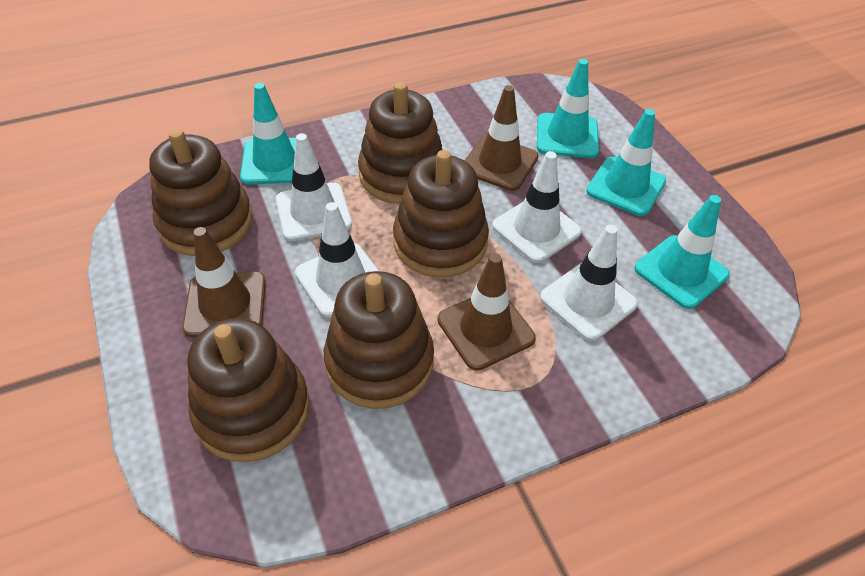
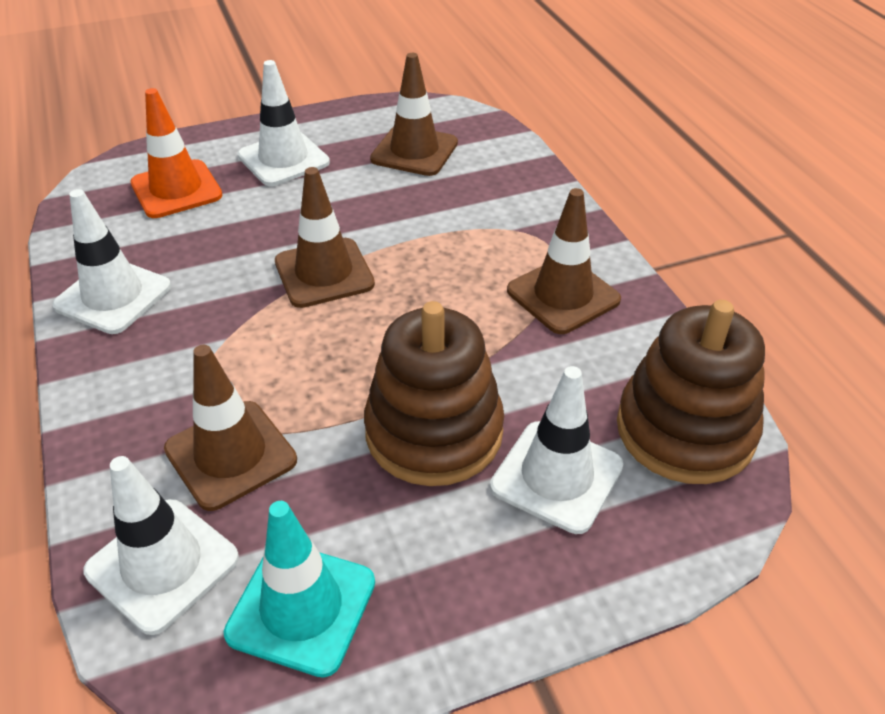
brown stacking toy: 5 -> 2
brown traffic cone: 3 -> 4
orange traffic cone: 0 -> 1
turquoise traffic cone: 4 -> 1

